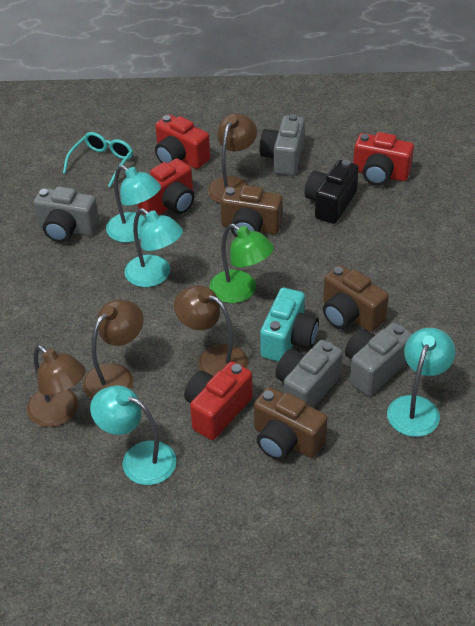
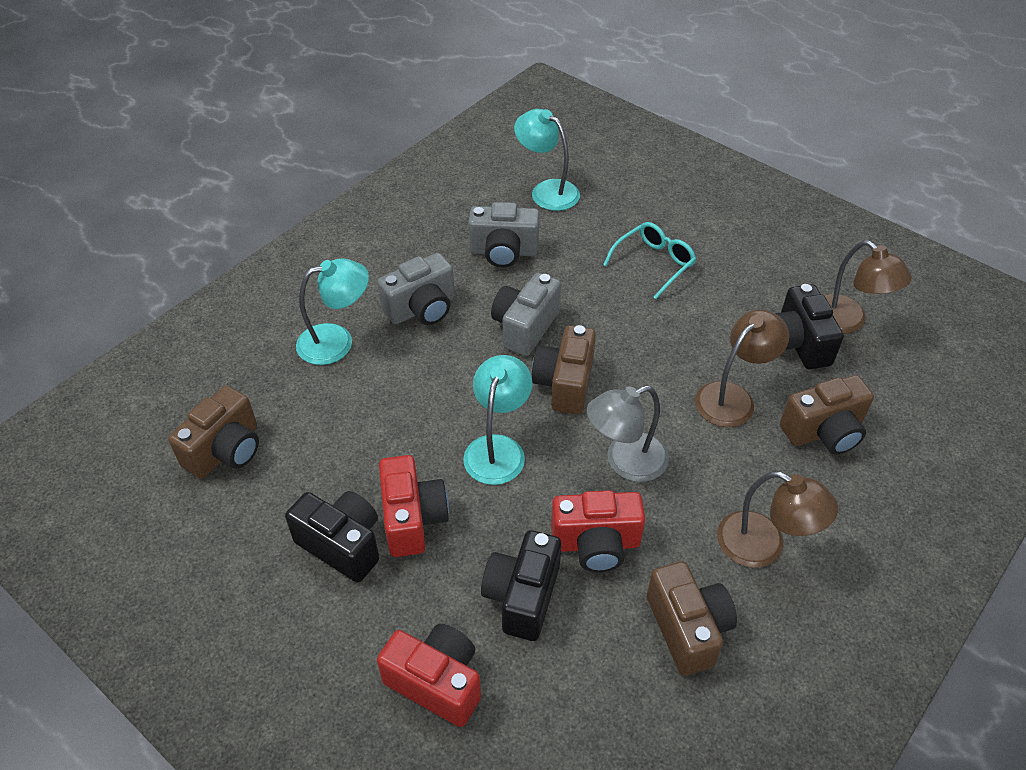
black camera: 1 -> 3
brown camera: 3 -> 4
brown lamp: 4 -> 3
green lamp: 1 -> 0
grey camera: 4 -> 3
grey lamp: 0 -> 1
red camera: 4 -> 3
turquoise camera: 1 -> 0
turquoise lamp: 4 -> 3

